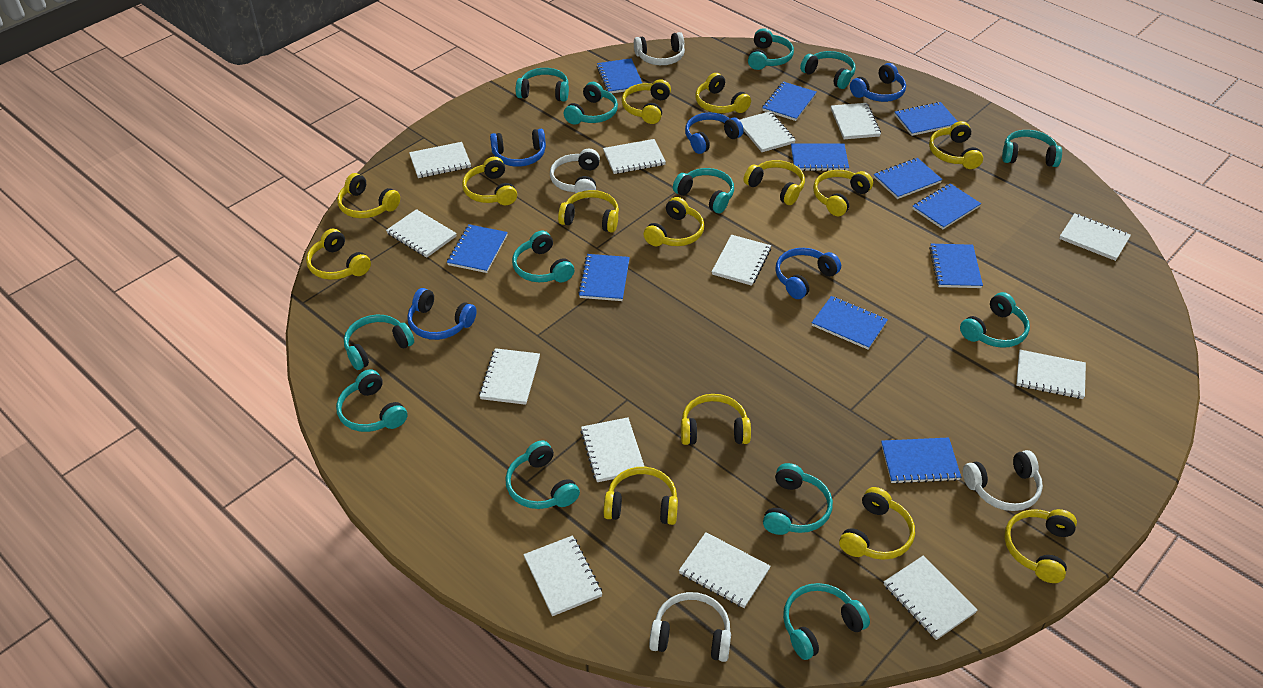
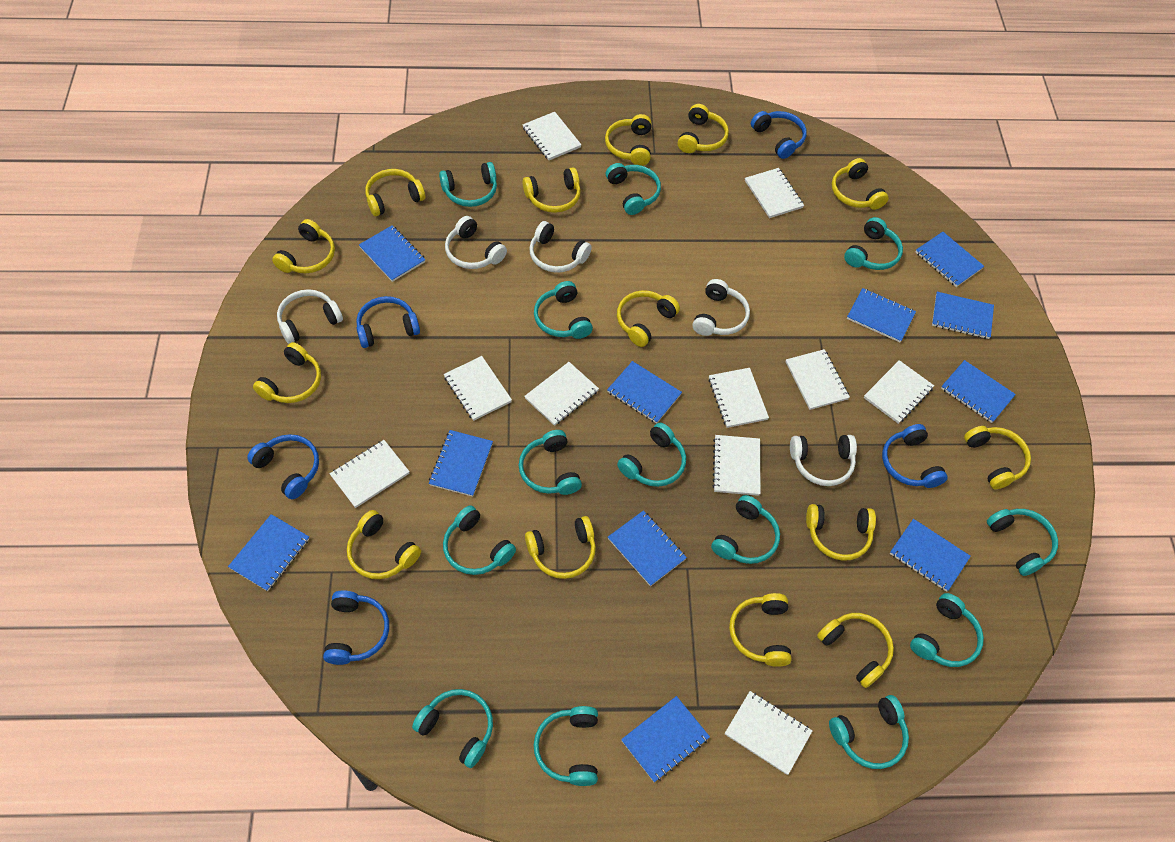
white headphones: 4 -> 5
white notebook: 13 -> 10

